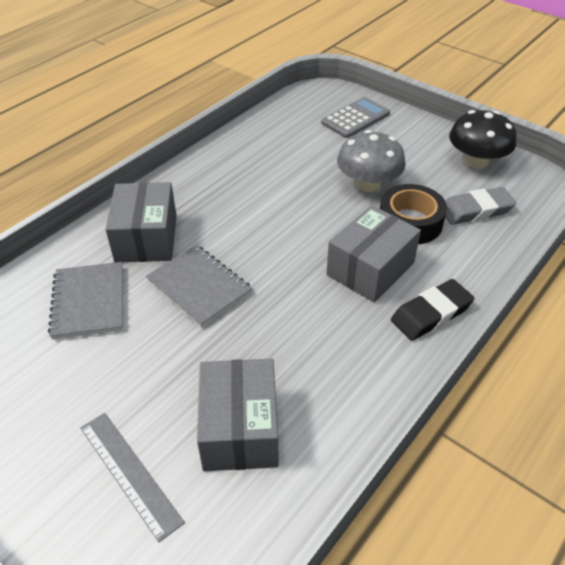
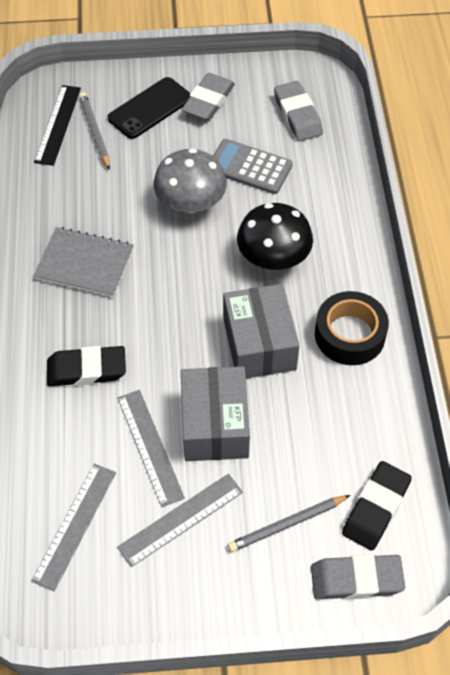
black eraser: 1 -> 2
black phone: 0 -> 1
black ruler: 0 -> 1
grey box: 3 -> 2
grey eraser: 1 -> 3
grey notebook: 2 -> 1
grey pencil: 0 -> 2
grey ruler: 1 -> 3

